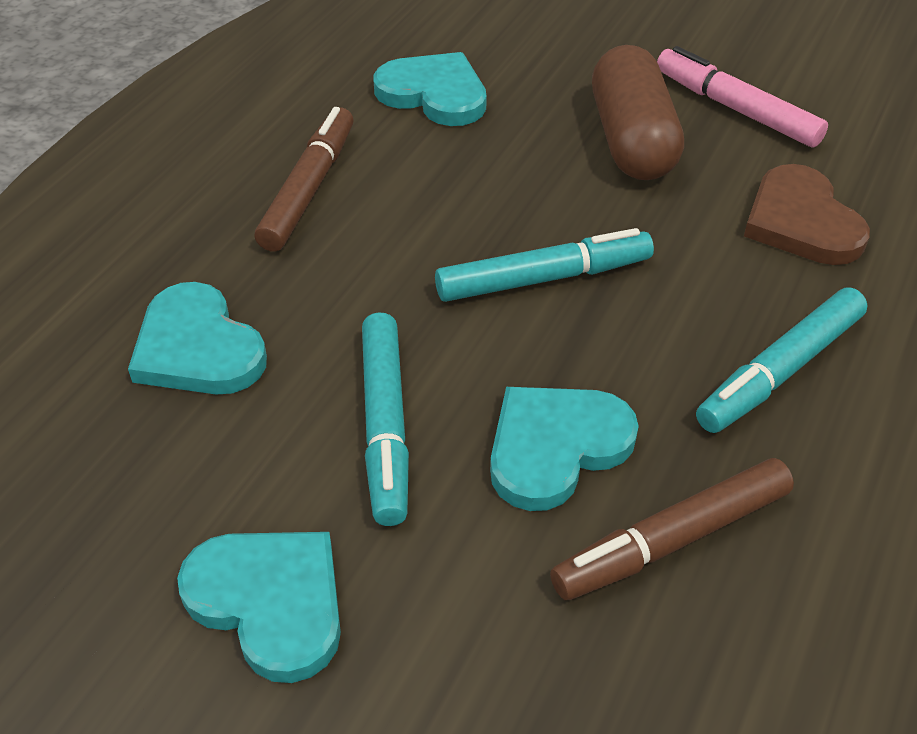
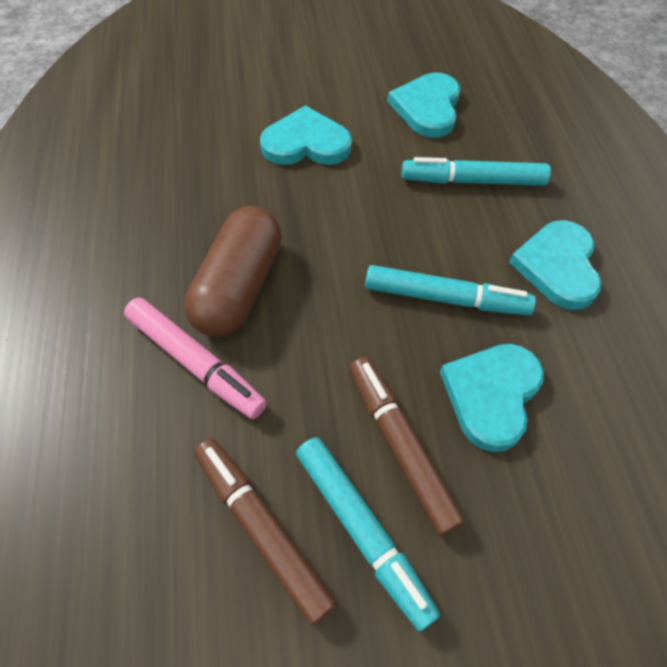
brown heart: 1 -> 0

